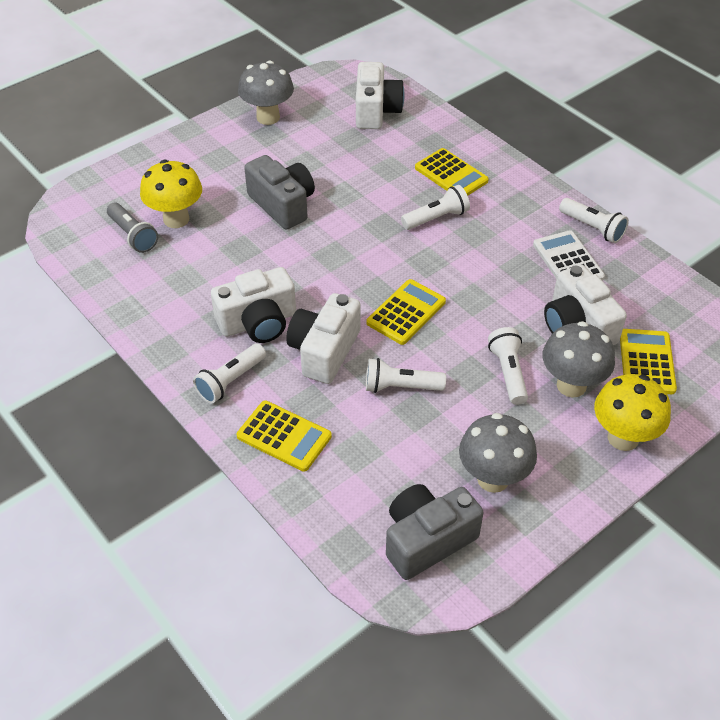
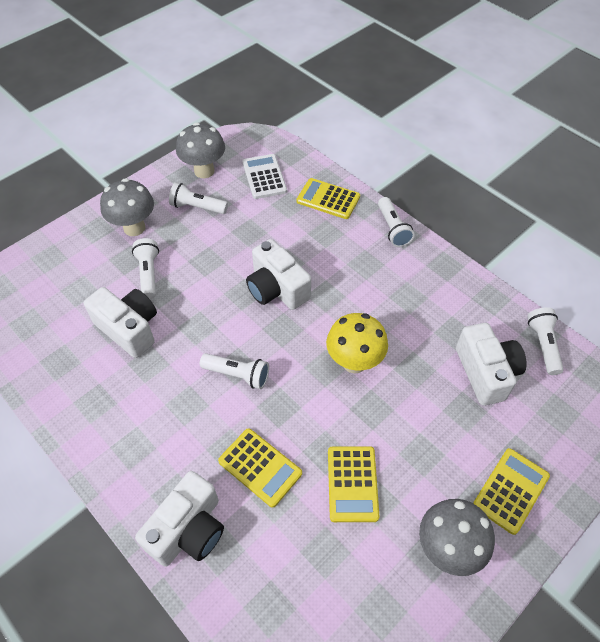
grey camera: 2 -> 0
grey flashlight: 1 -> 0
yellow mushroom: 2 -> 1

